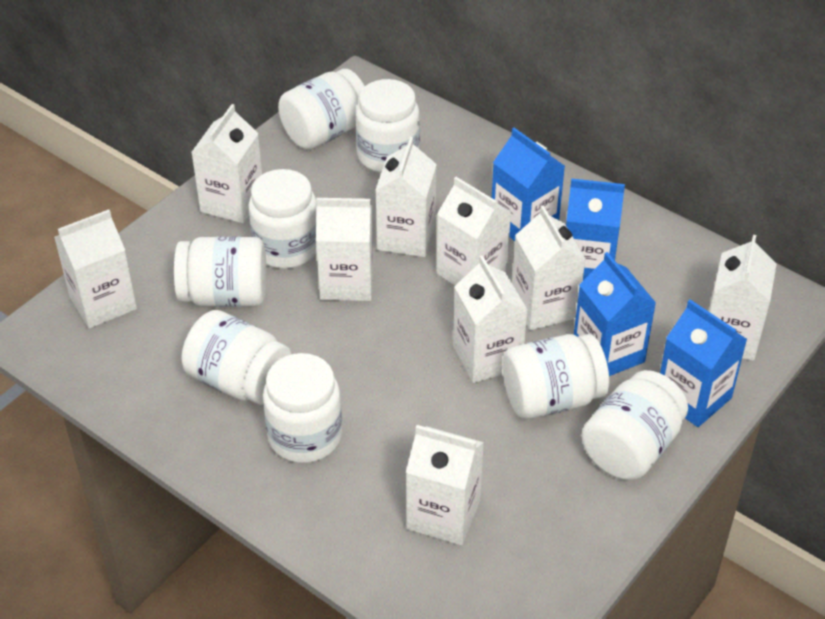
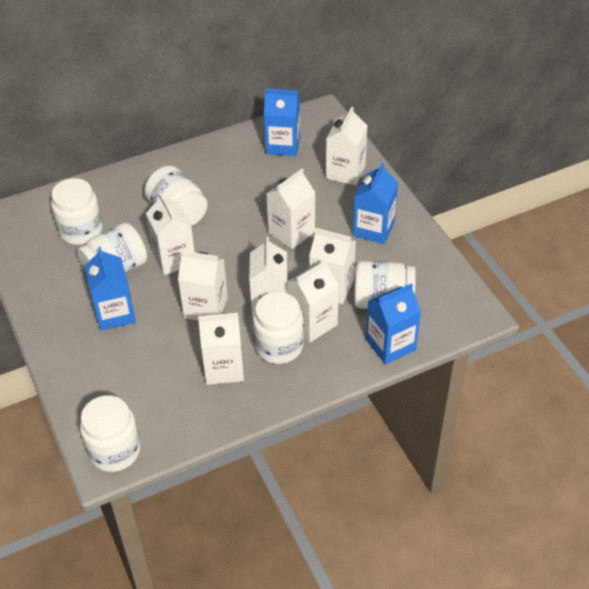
white carton: 9 -> 8
white jar: 8 -> 6

